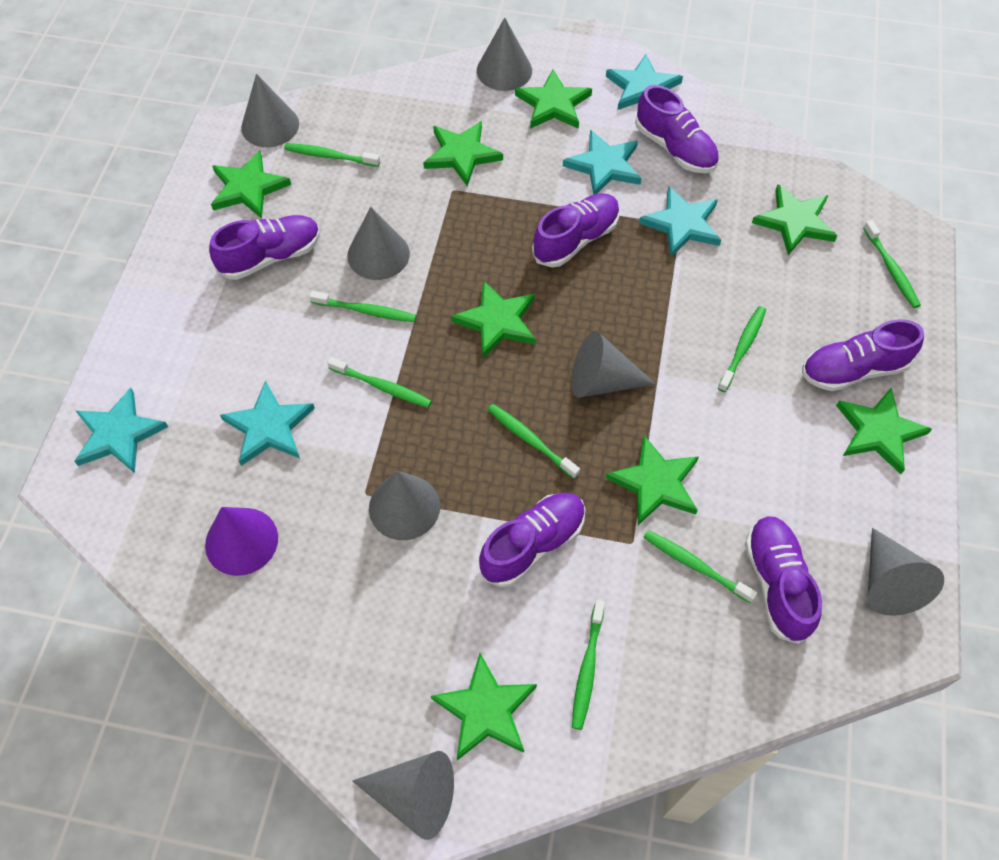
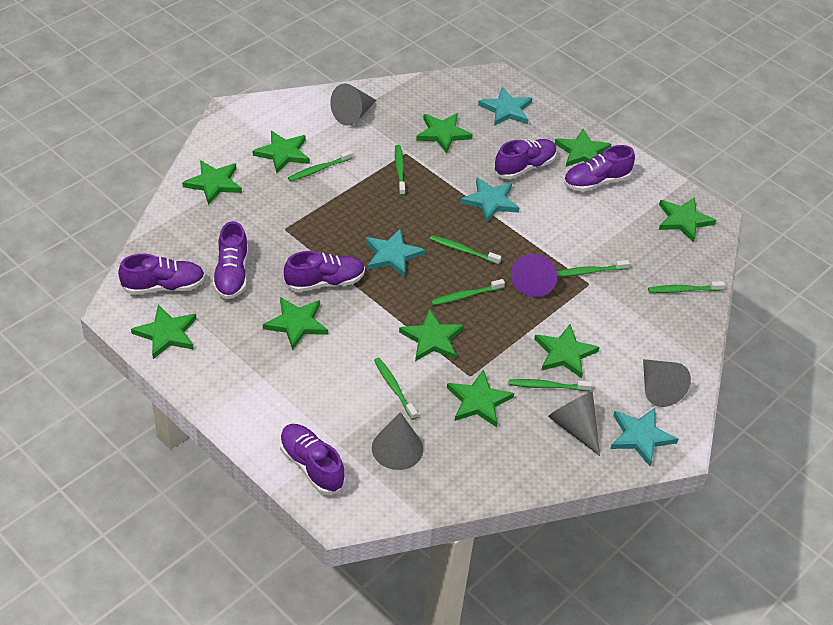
green star: 8 -> 10
grey cone: 7 -> 4
turquoise star: 5 -> 4

